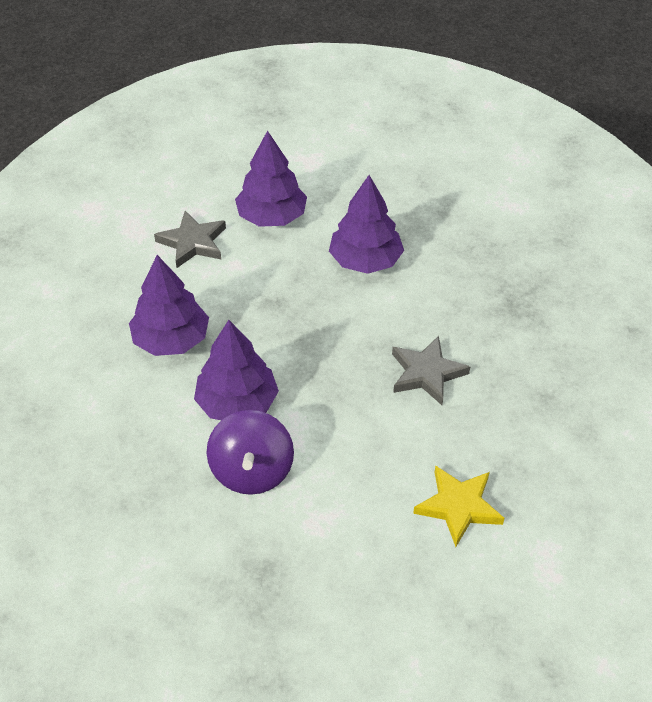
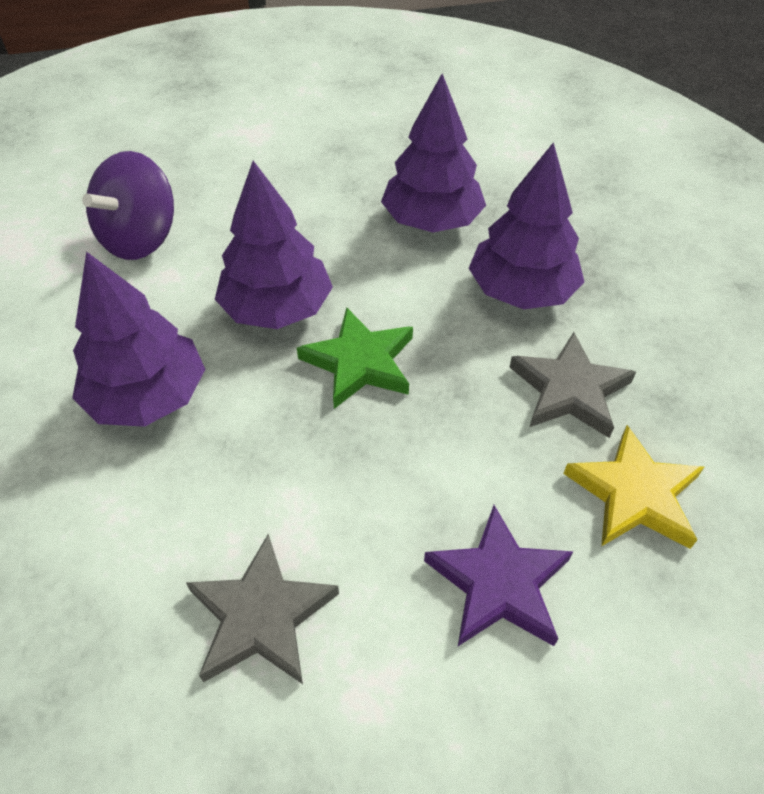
green star: 0 -> 1
purple star: 0 -> 1

